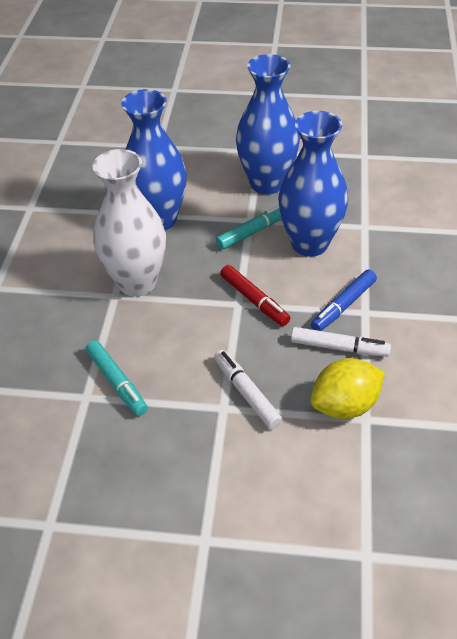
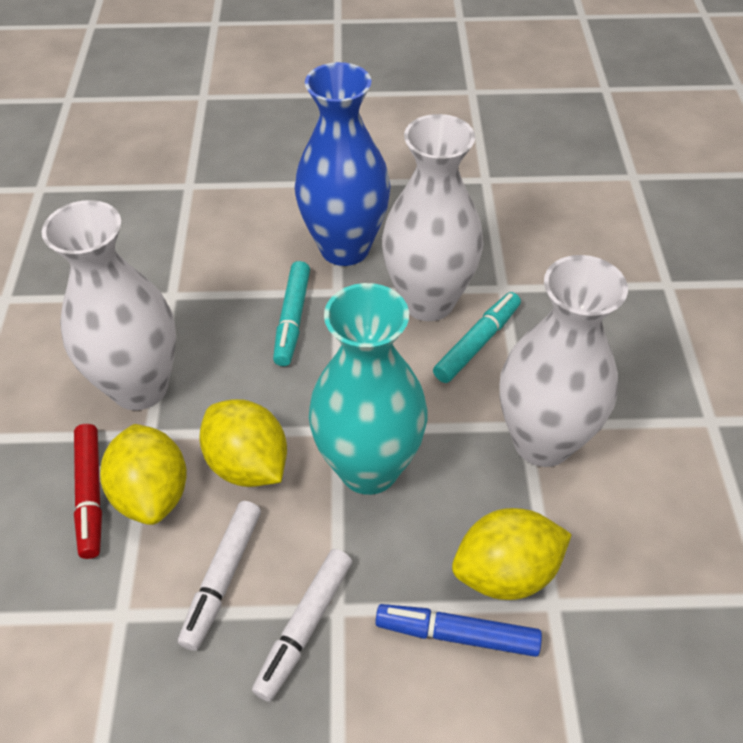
blue vase: 3 -> 1
turquoise vase: 0 -> 1
white vase: 1 -> 3
yellow lemon: 1 -> 3

